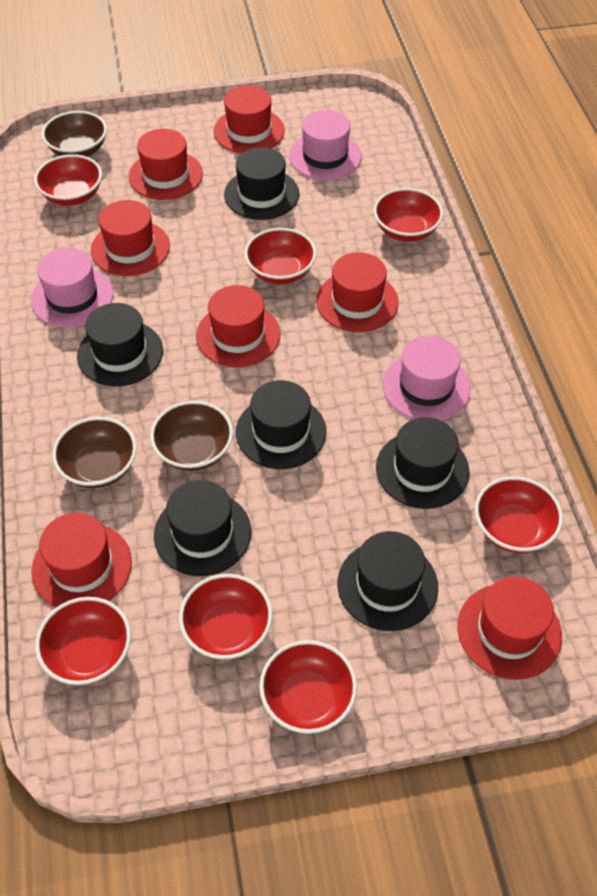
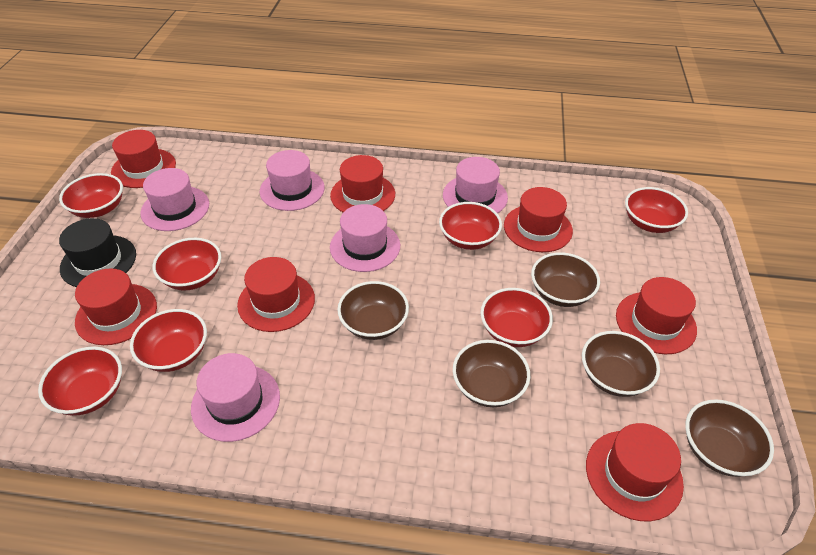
black hat: 6 -> 1
brown bowl: 3 -> 5
pink hat: 3 -> 5

